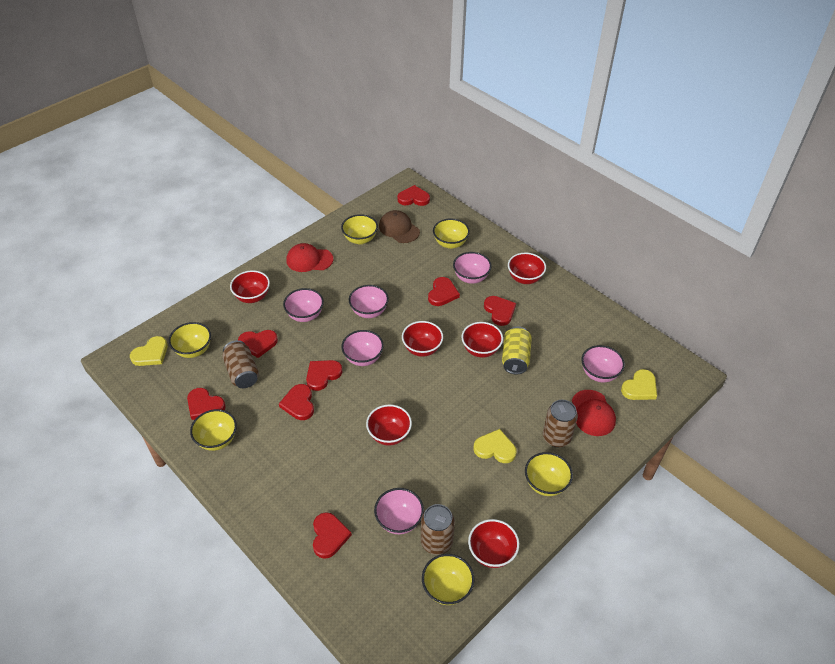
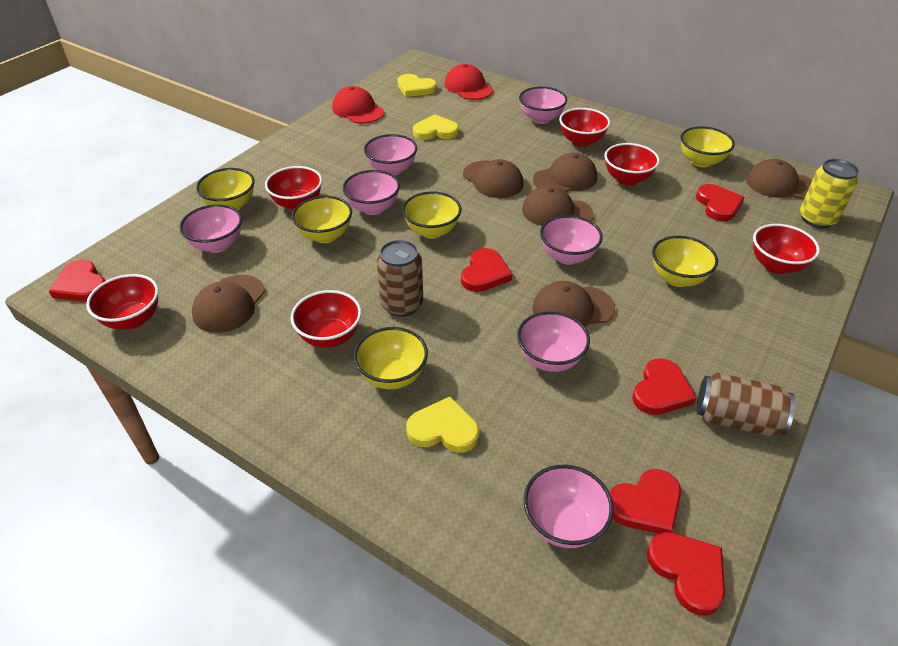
brown can: 3 -> 2
brown cap: 1 -> 6
pink bowl: 6 -> 7
red heart: 8 -> 6

